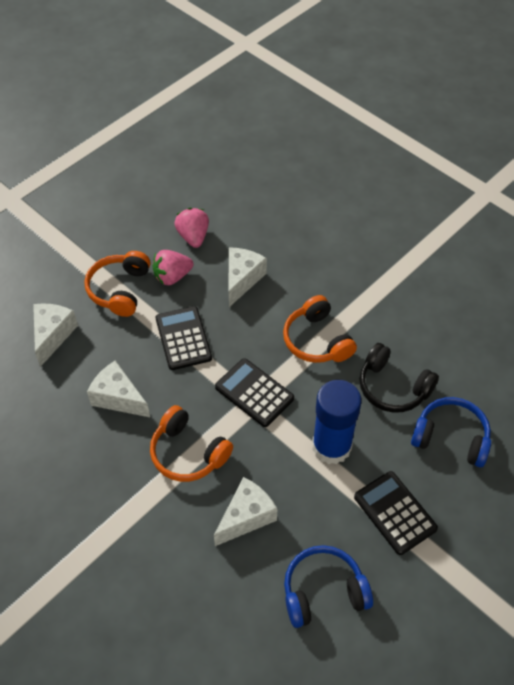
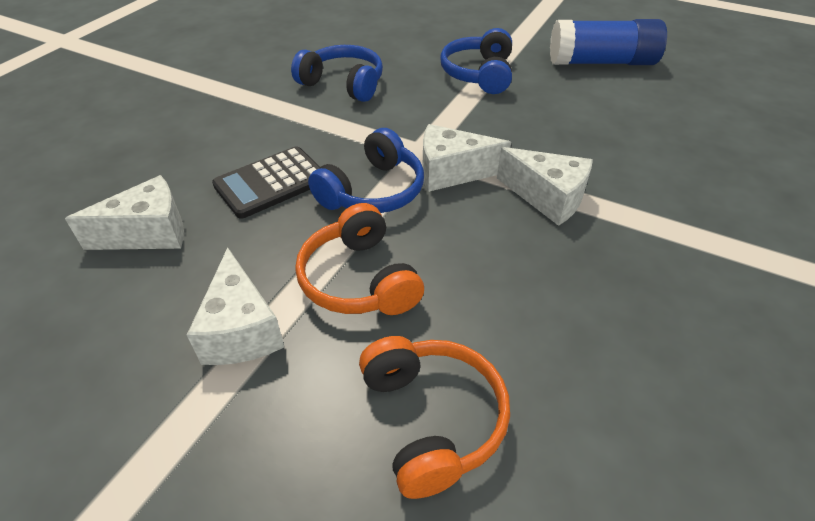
black calculator: 3 -> 1
black headphones: 1 -> 0
blue headphones: 2 -> 3
orange headphones: 3 -> 2
pink strawberry: 2 -> 0

